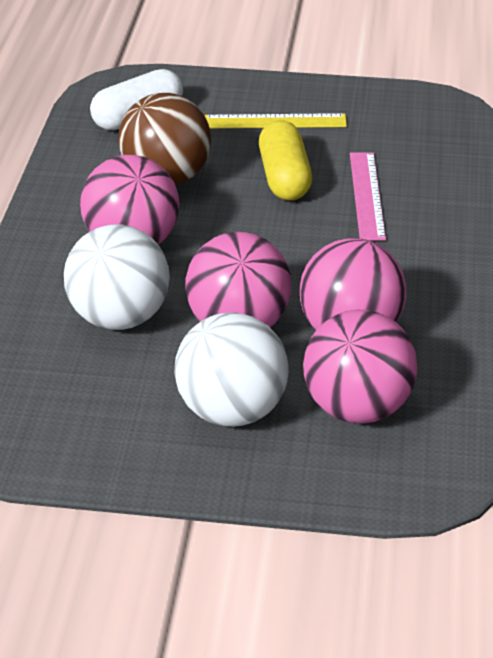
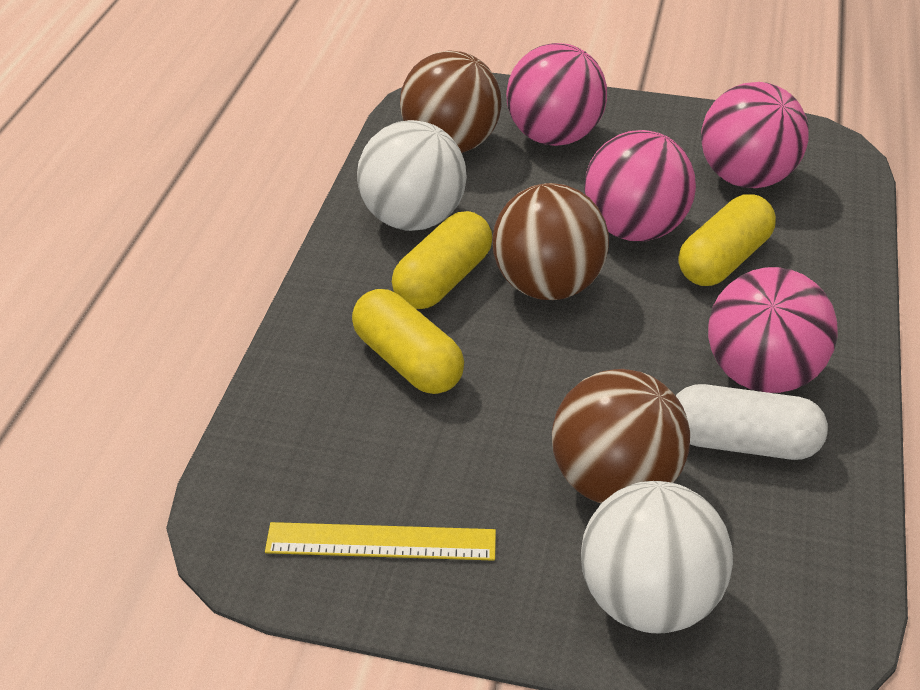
brown ball: 1 -> 3
pink ruler: 1 -> 0
yellow capsule: 1 -> 3

